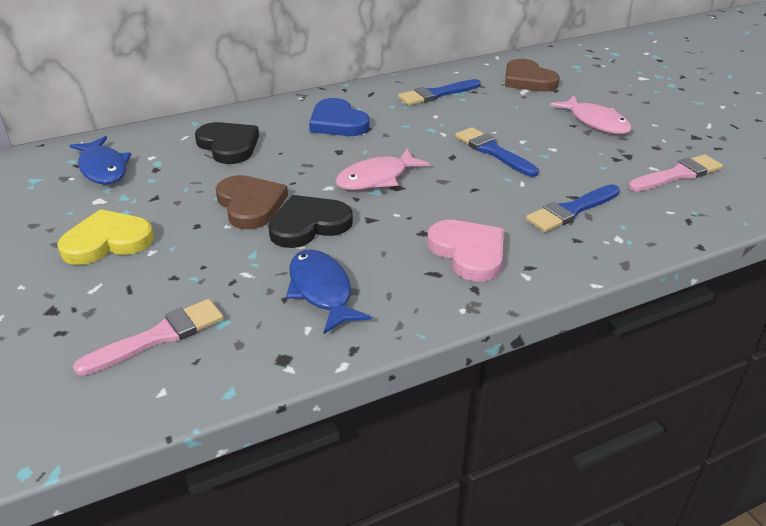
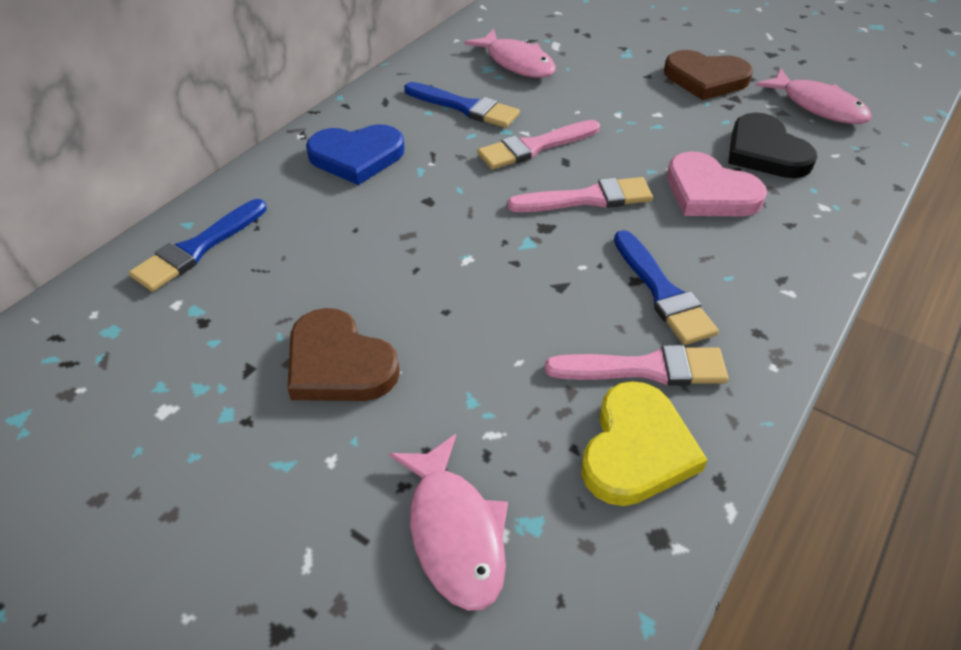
black heart: 2 -> 1
blue fish: 2 -> 0
pink brush: 2 -> 3
pink fish: 2 -> 3

